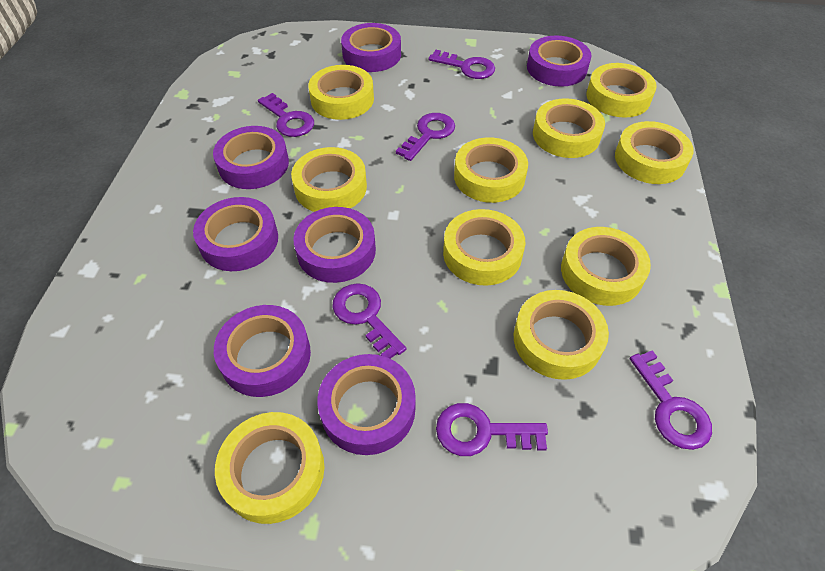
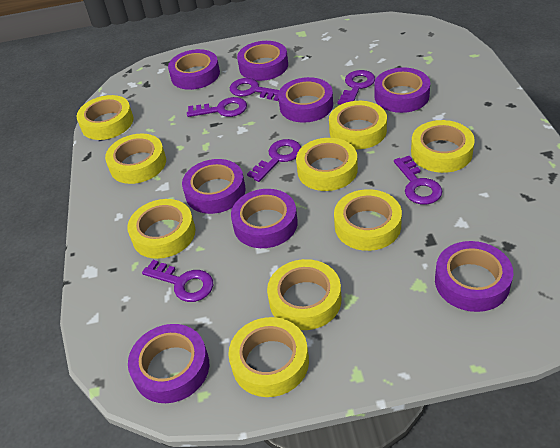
purple tape: 7 -> 8
yellow tape: 10 -> 9

